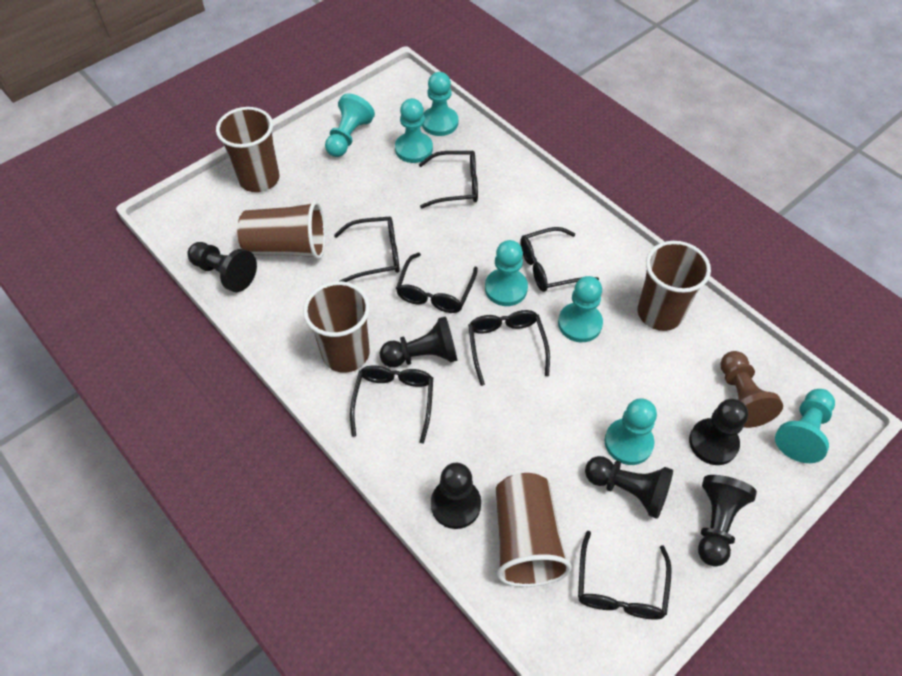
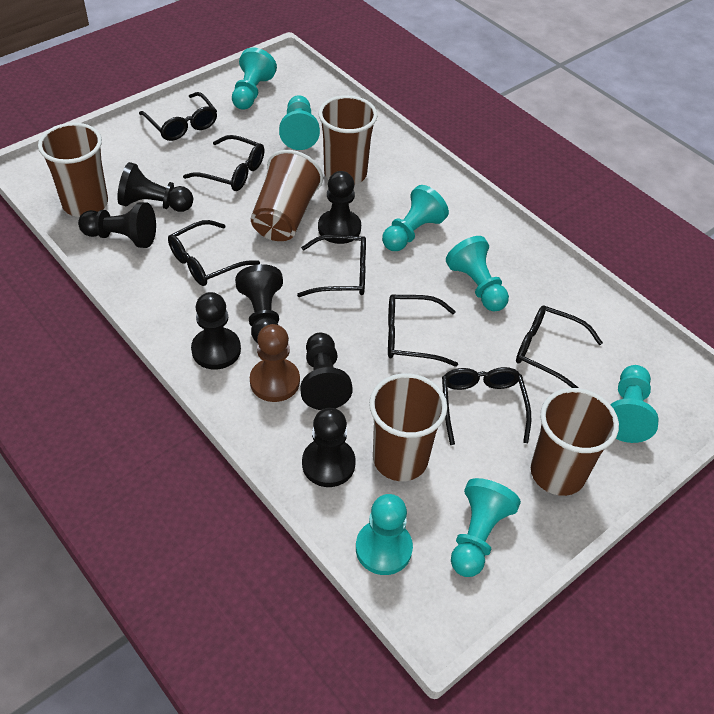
black pawn: 6 -> 7

